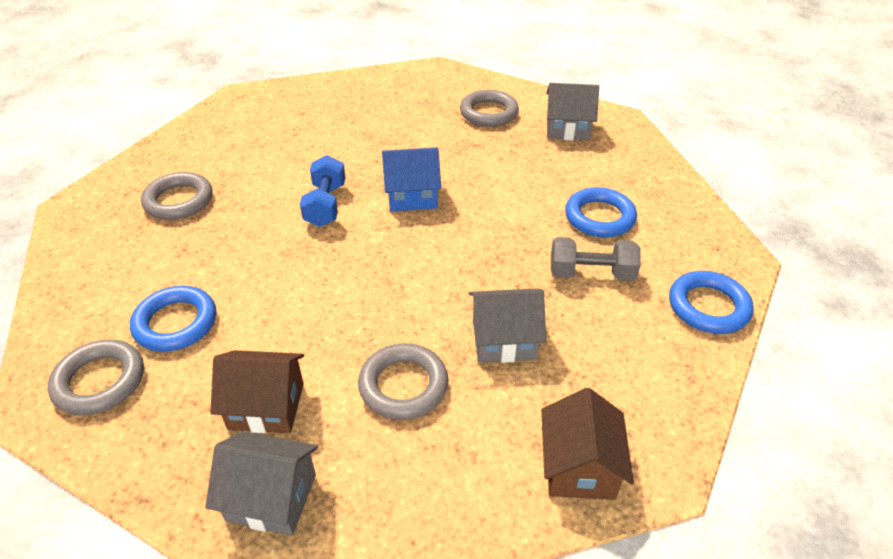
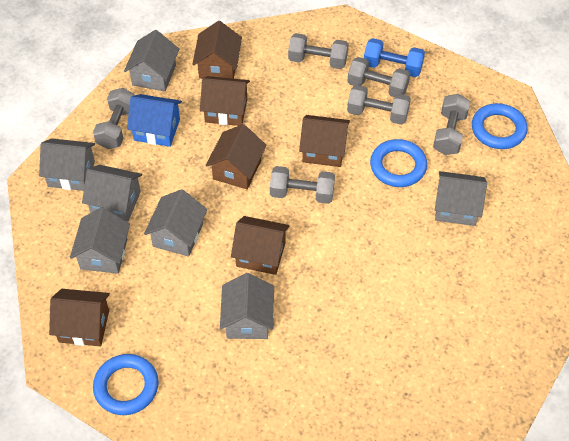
brown house: 2 -> 6
grey dumbbell: 1 -> 6
grey house: 3 -> 7
grey ring: 4 -> 0

